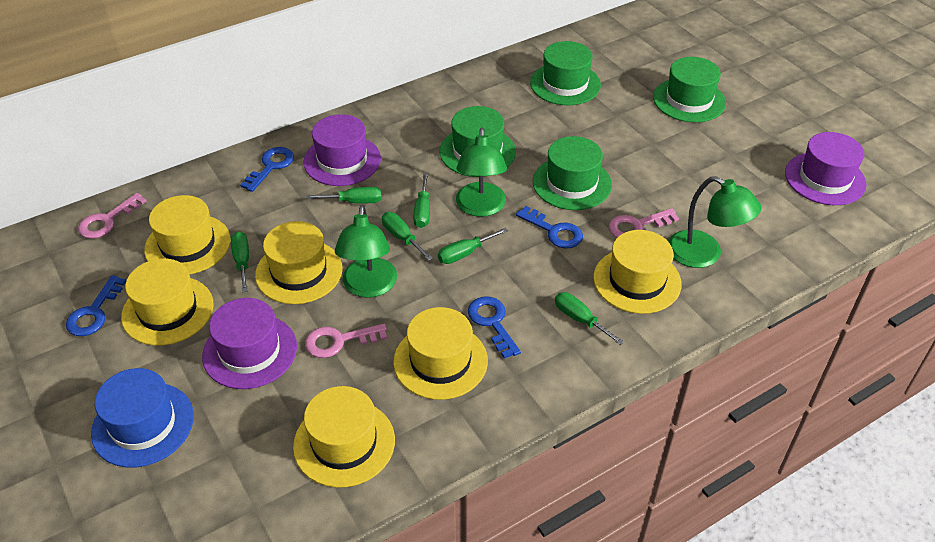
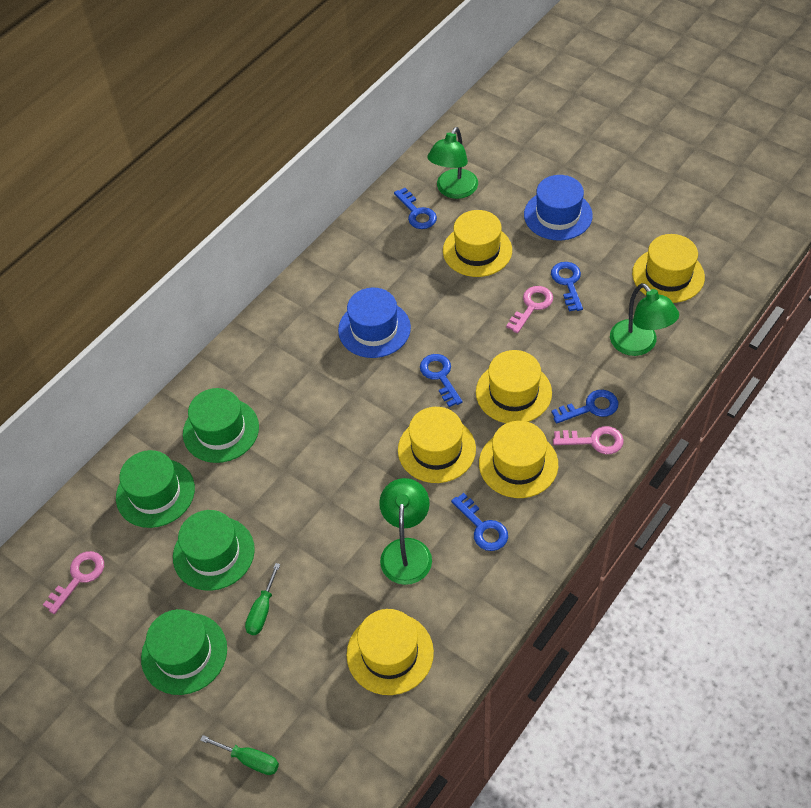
blue hat: 1 -> 2
blue key: 4 -> 5
green screwdriver: 6 -> 2
purple hat: 3 -> 0

